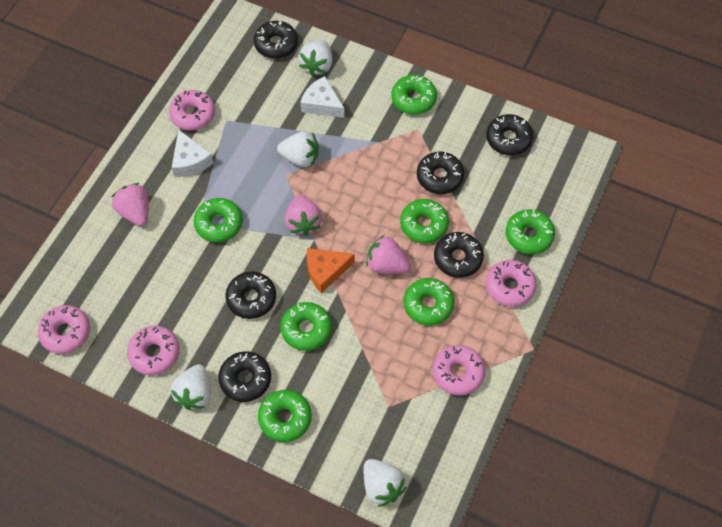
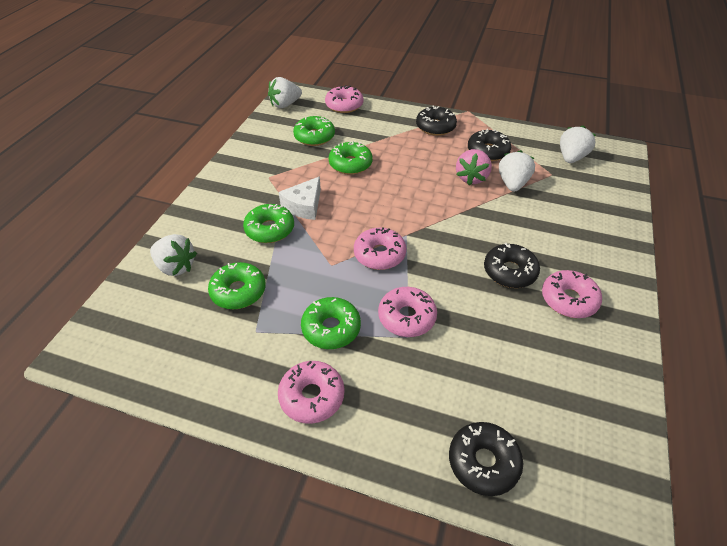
black donut: 6 -> 4
green donut: 7 -> 5
orange cheese: 1 -> 0
pink strawberry: 3 -> 1
white cheese: 2 -> 1

